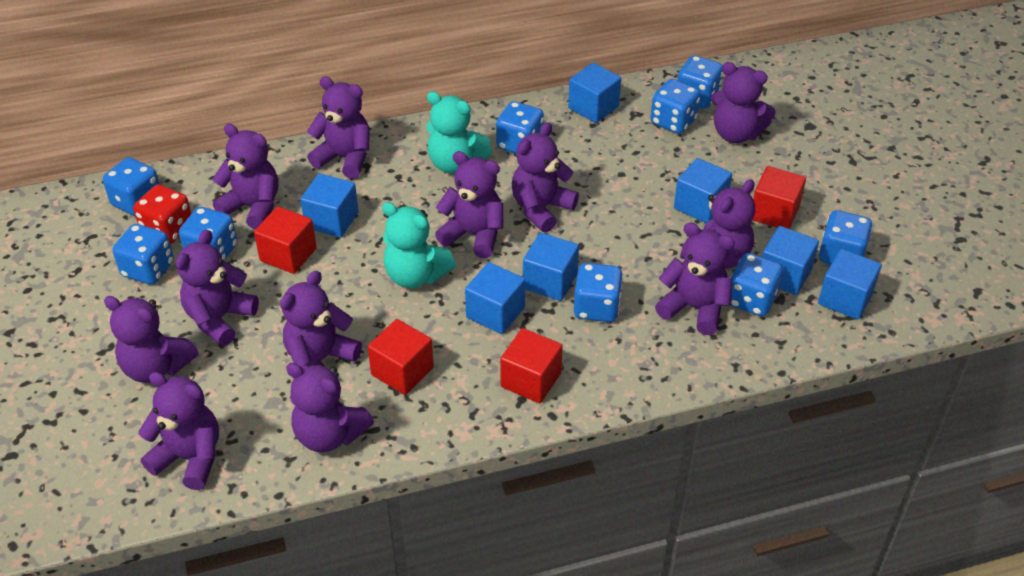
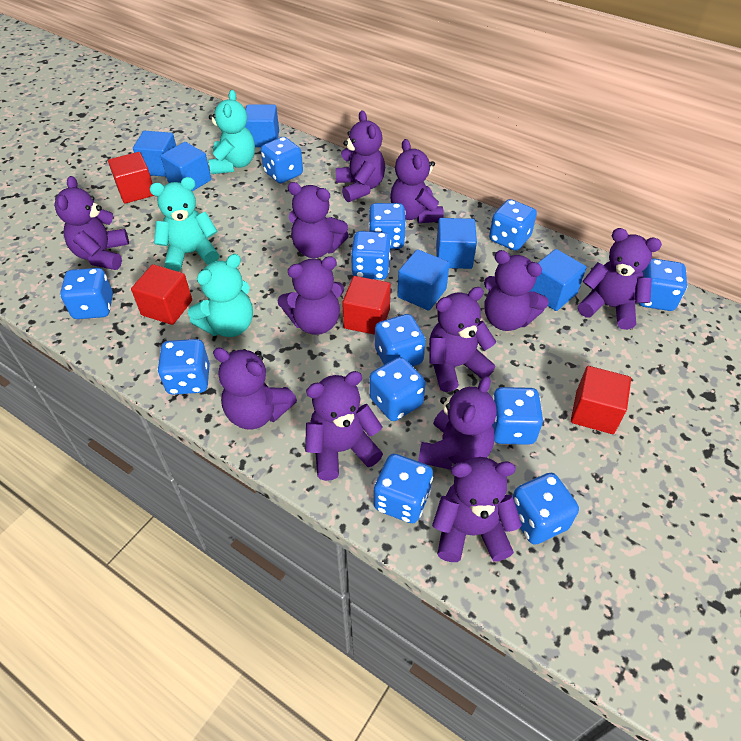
blue cube: 7 -> 6
blue dice: 9 -> 12
red dice: 1 -> 0
turquoise teddy bear: 2 -> 3

